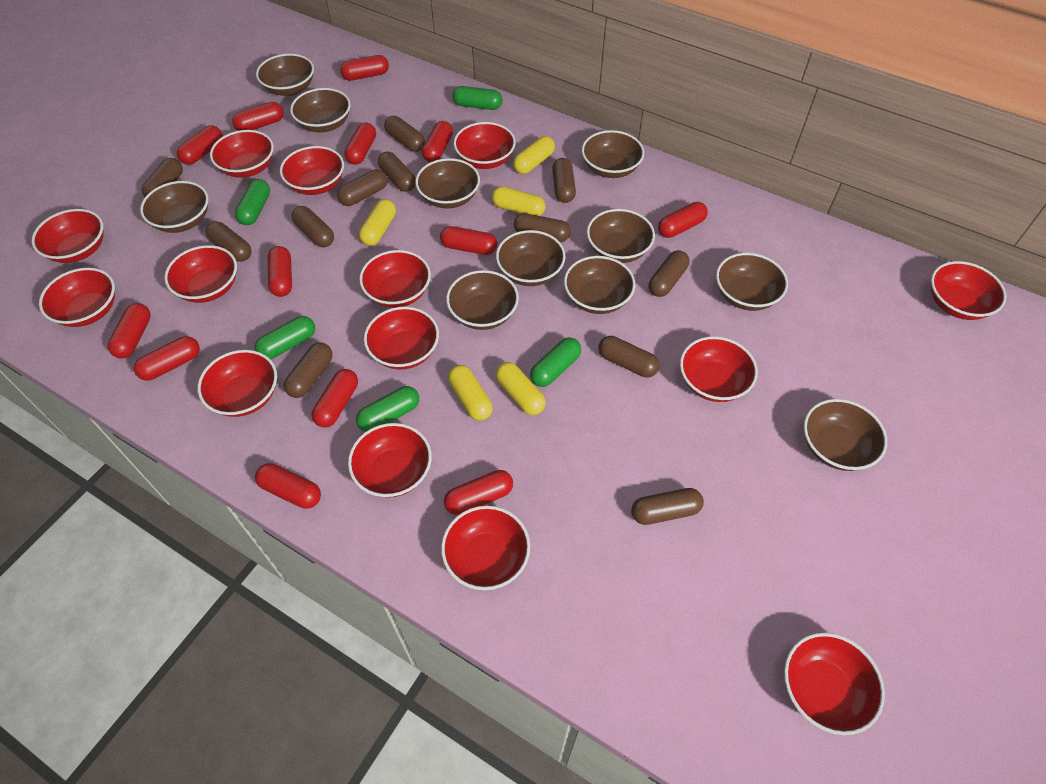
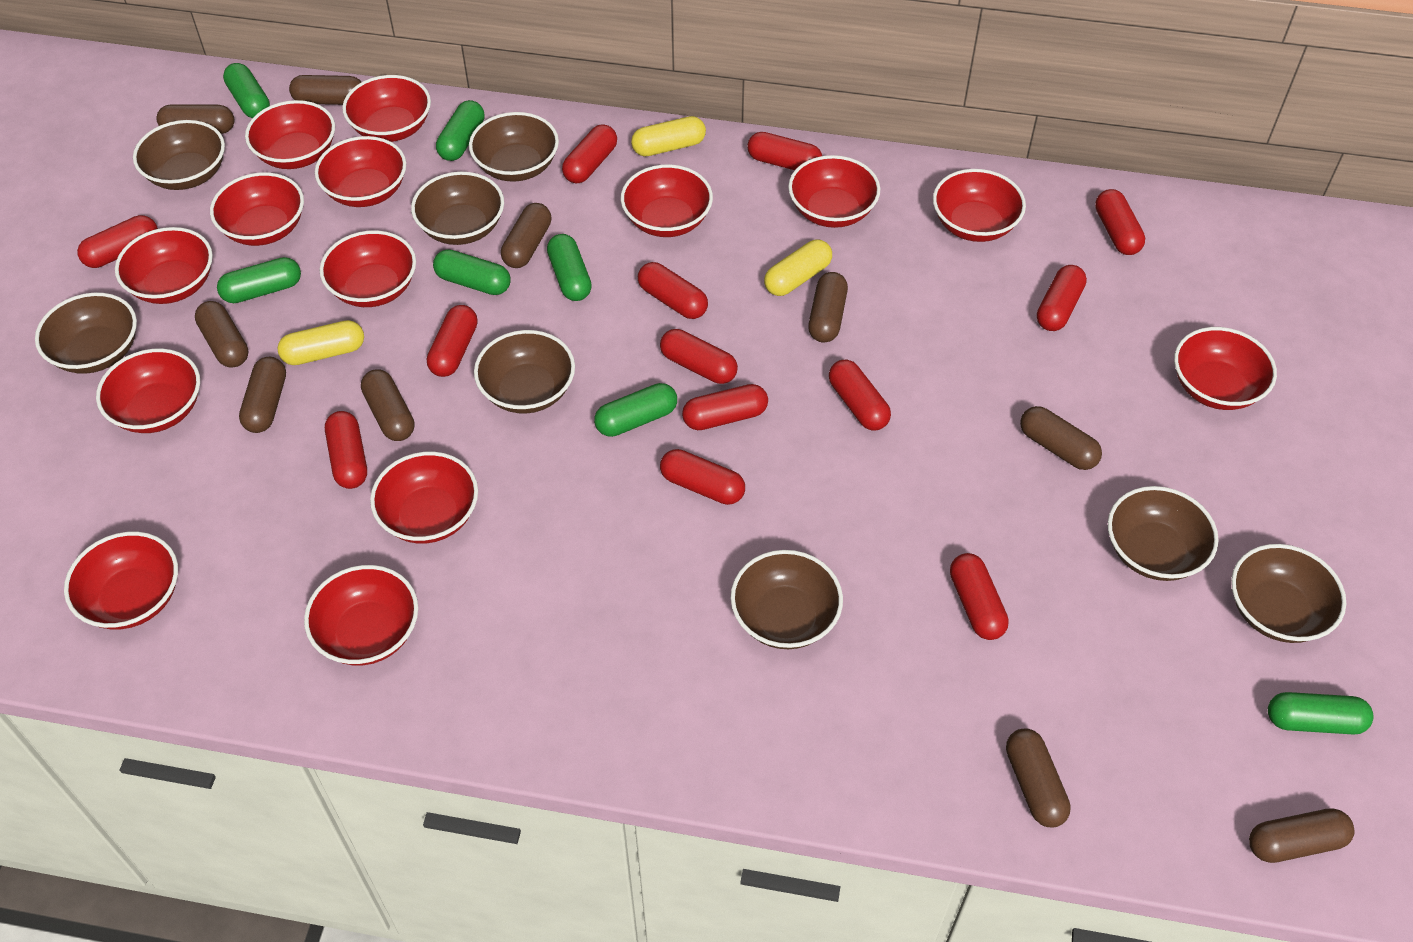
brown bowl: 11 -> 8
brown capsule: 12 -> 10
green capsule: 5 -> 7
yellow capsule: 5 -> 3

